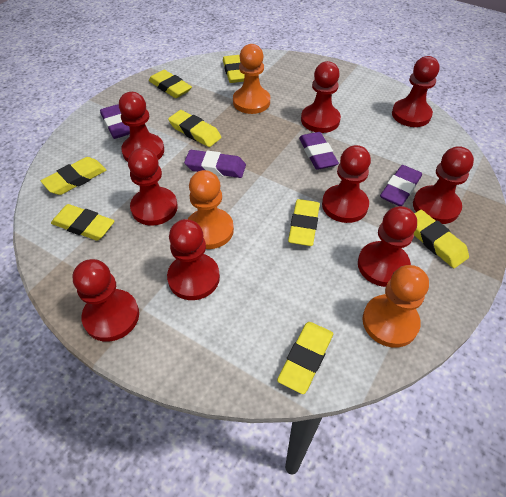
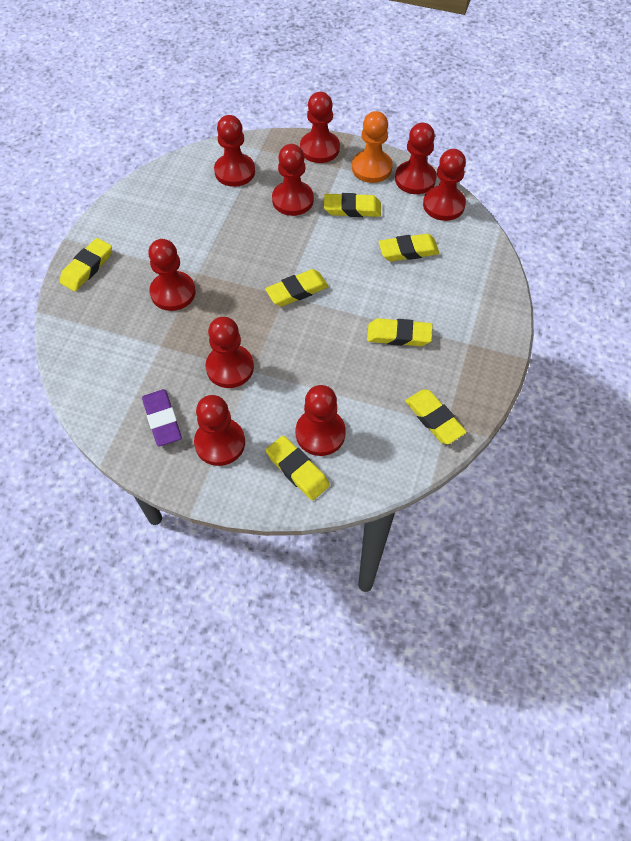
orange pawn: 3 -> 1
purple eraser: 4 -> 1
yellow eraser: 8 -> 7

